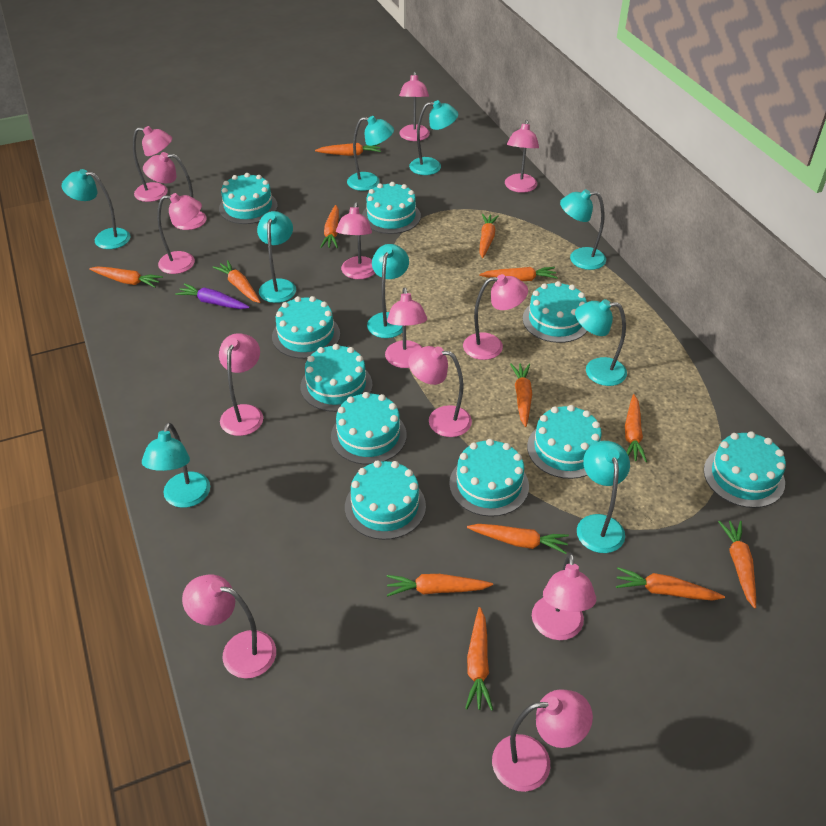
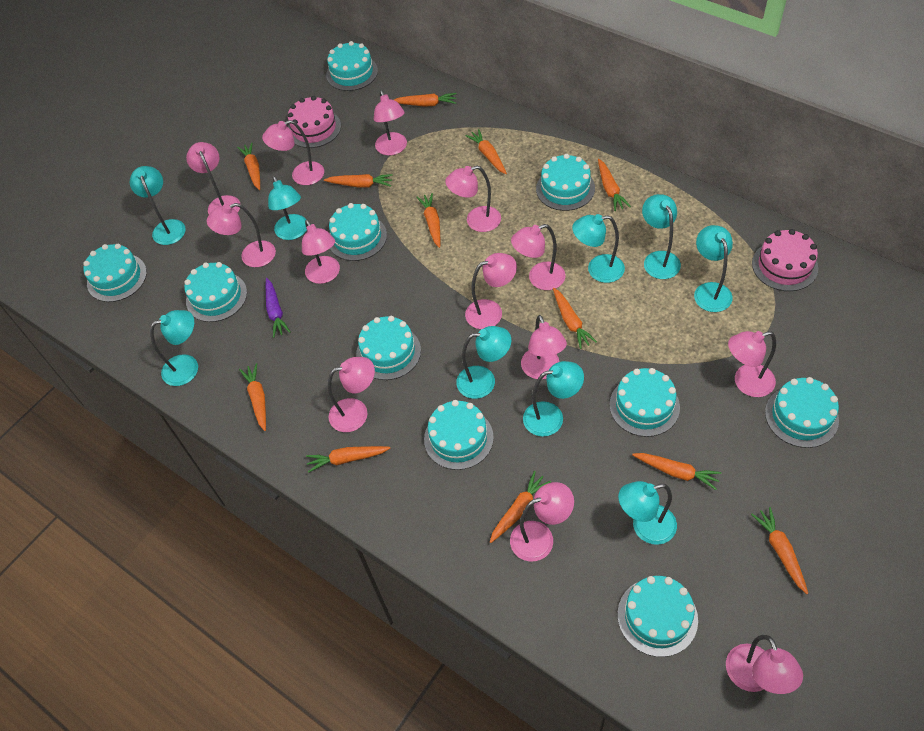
orange carrot: 13 -> 12
pink cake: 0 -> 2

